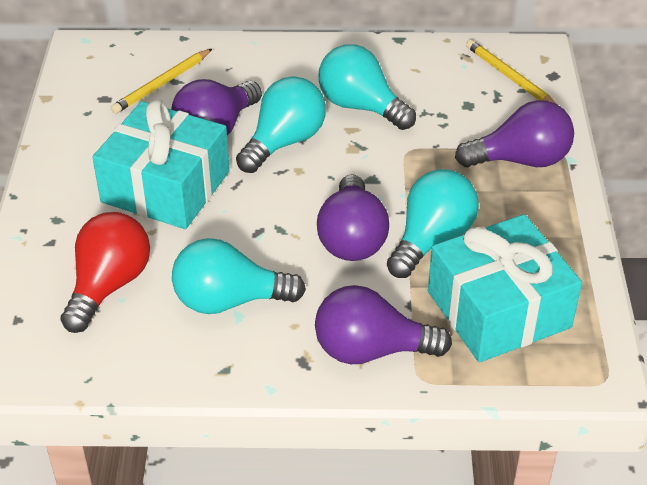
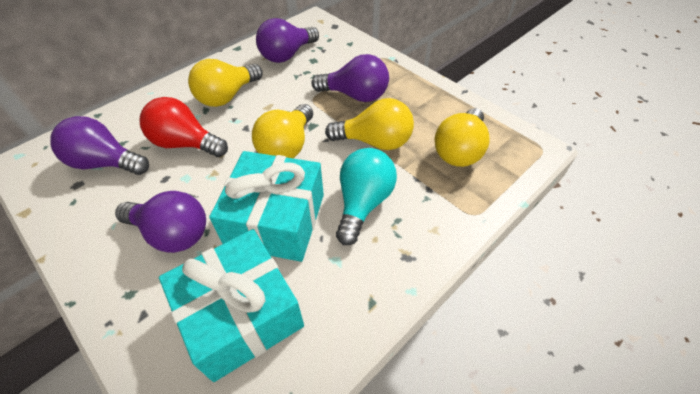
turquoise light bulb: 4 -> 1
yellow light bulb: 0 -> 4
yellow pencil: 2 -> 0

